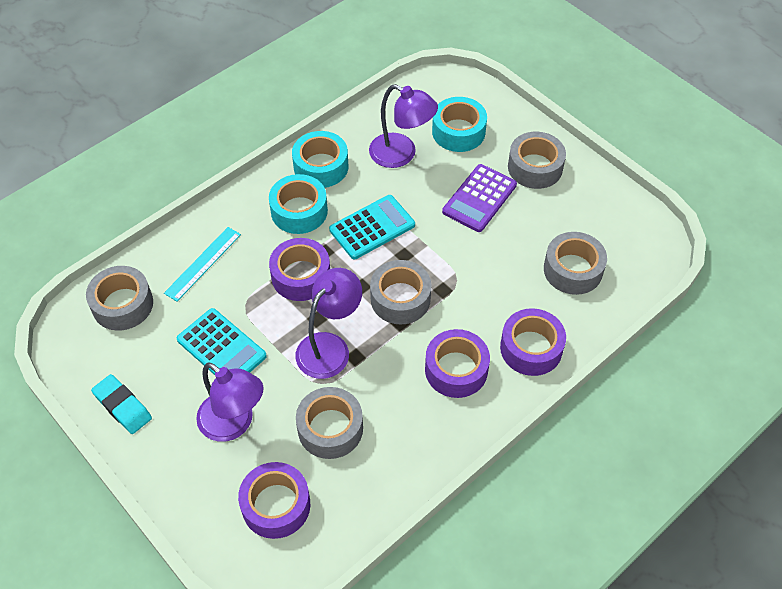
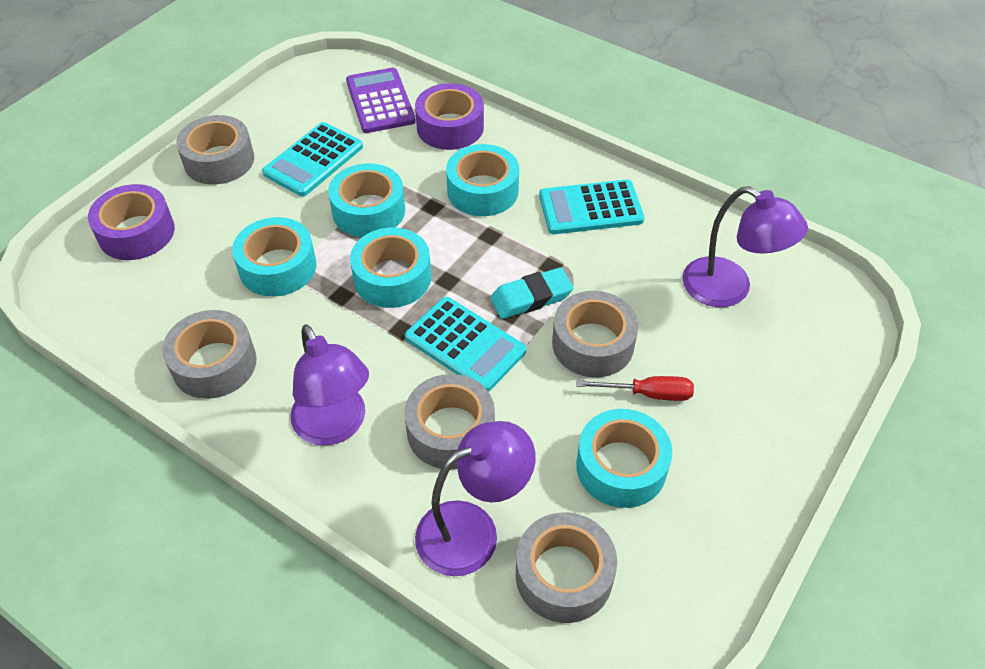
purple tape: 4 -> 2
red screwdriver: 0 -> 1
turquoise calculator: 2 -> 3
turquoise ruler: 1 -> 0
turquoise tape: 3 -> 5

